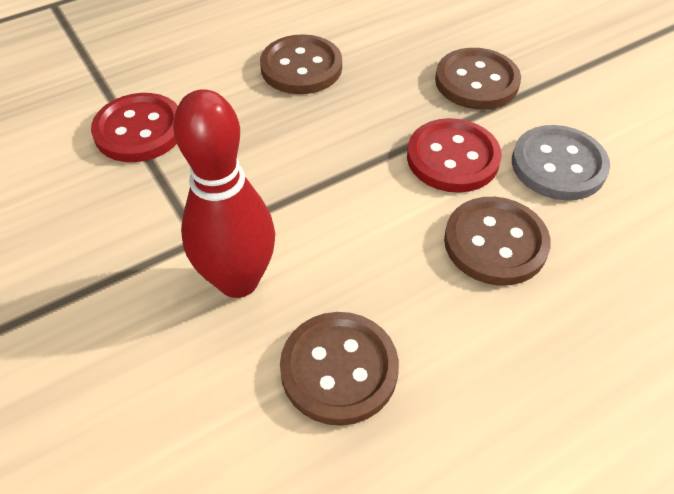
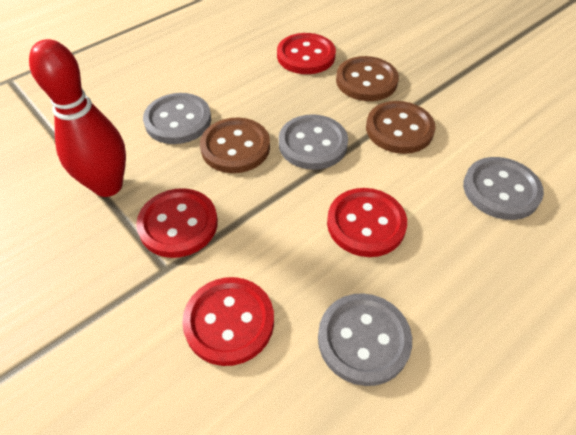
brown button: 4 -> 3
grey button: 1 -> 4
red button: 2 -> 4

